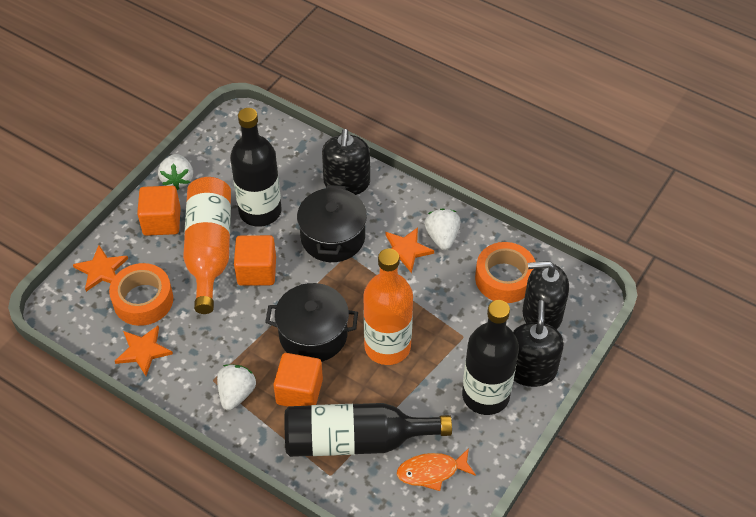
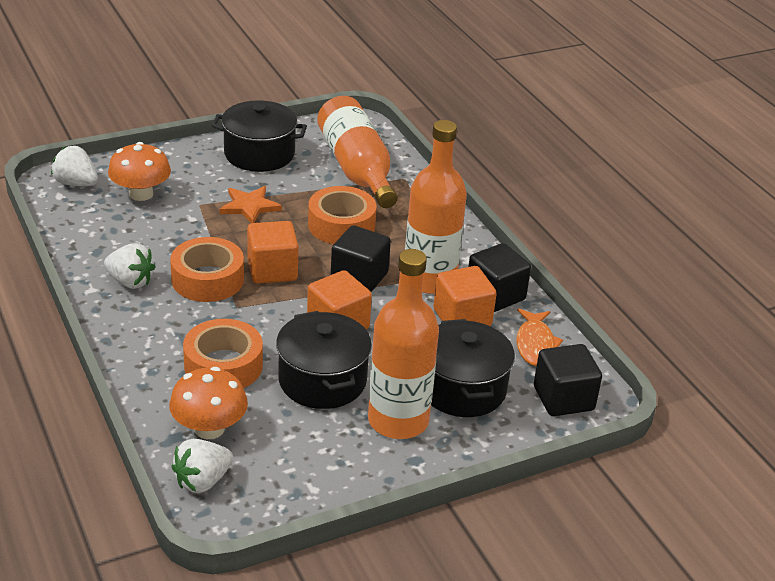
black bottle: 3 -> 0
black cube: 0 -> 3
black pot: 2 -> 3
black soap dispenser: 3 -> 0
orange bottle: 2 -> 3
orange mushroom: 0 -> 2
orange star: 3 -> 1
orange tape: 2 -> 3

